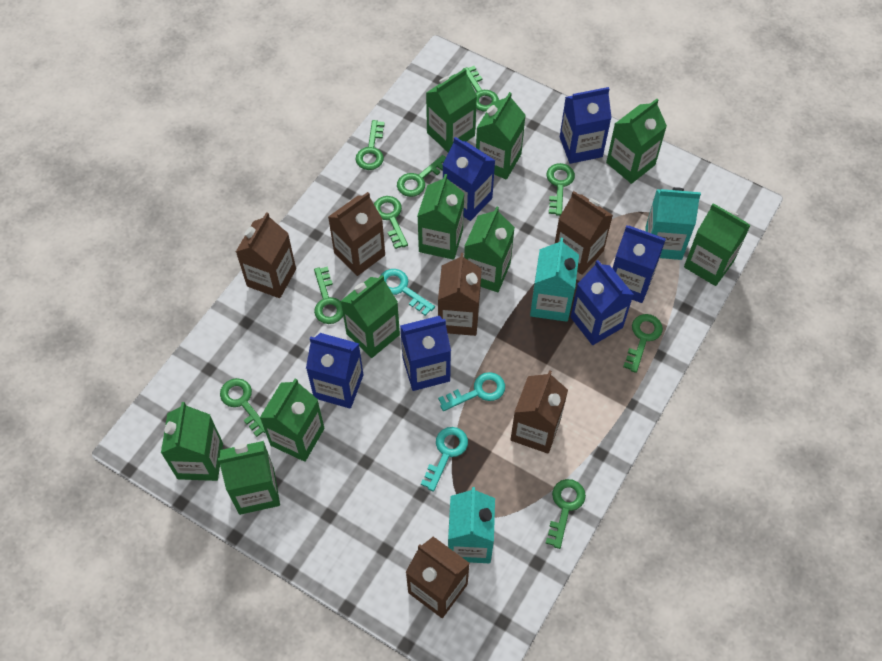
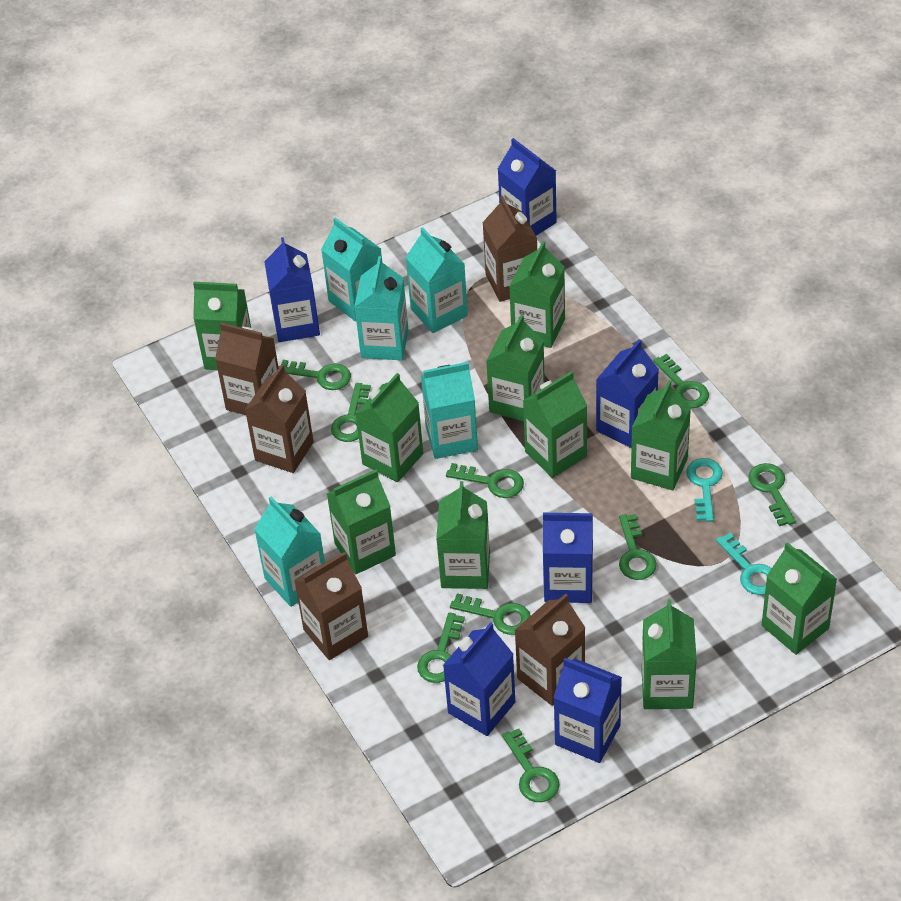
brown carton: 6 -> 5
turquoise carton: 3 -> 5
turquoise key: 3 -> 2

